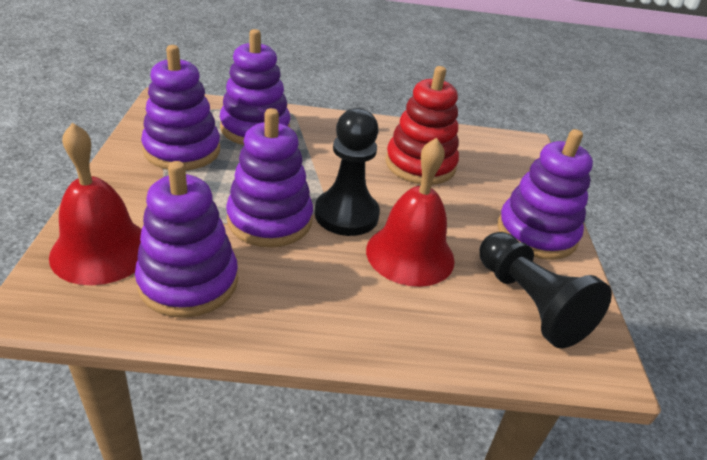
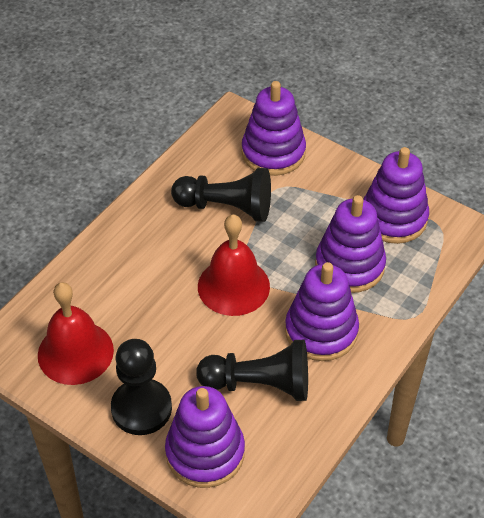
black pawn: 2 -> 3
red stacking toy: 1 -> 0

